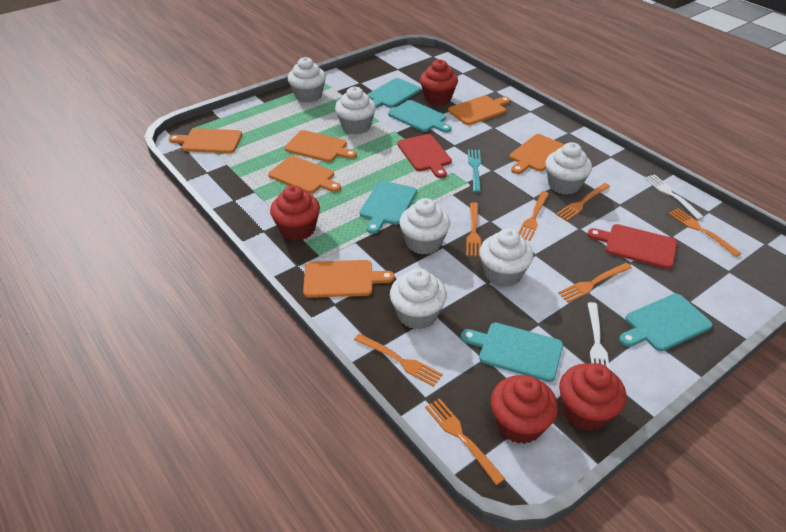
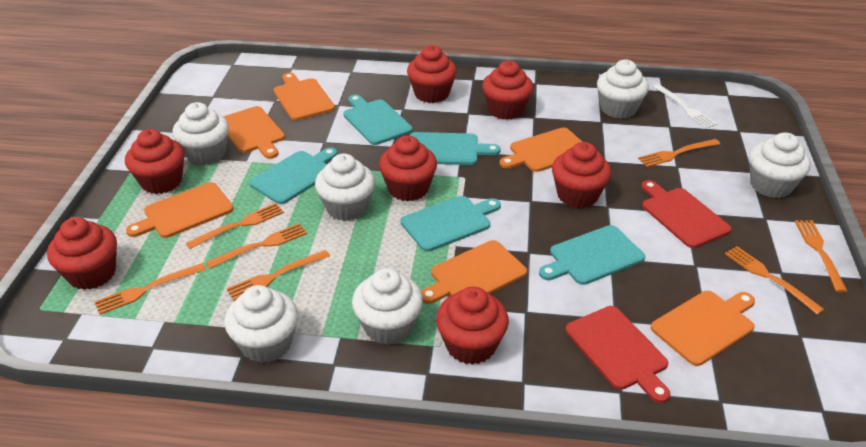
red cupcake: 4 -> 7
turquoise fork: 1 -> 0
white fork: 2 -> 1

